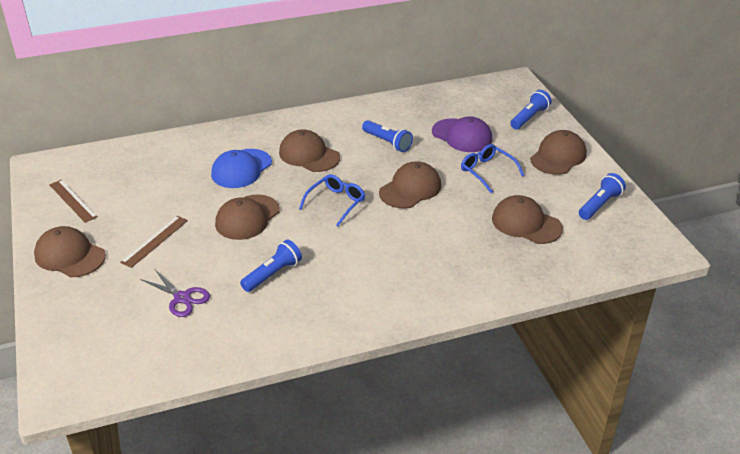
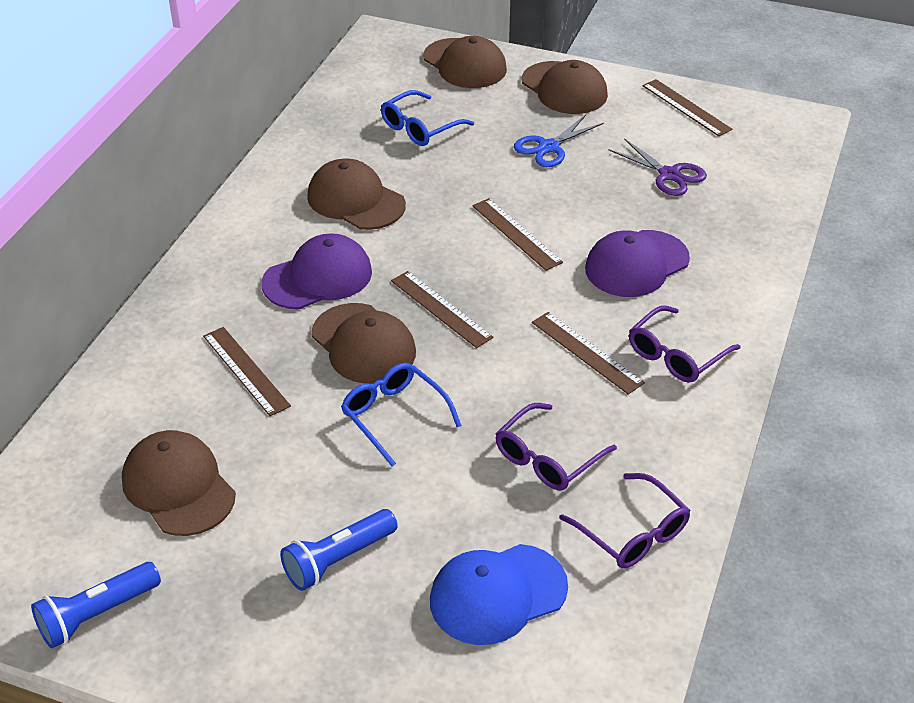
blue flashlight: 4 -> 2
blue scissors: 0 -> 1
brown cap: 6 -> 5
brown ruler: 2 -> 5
purple cap: 1 -> 2
purple glasses: 0 -> 3

